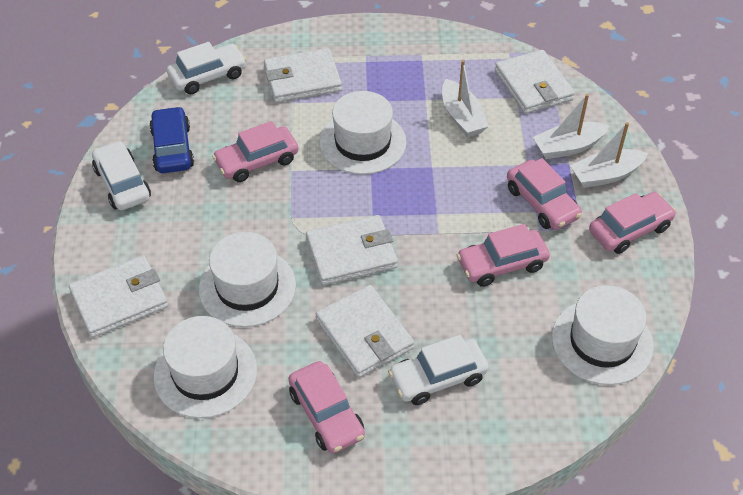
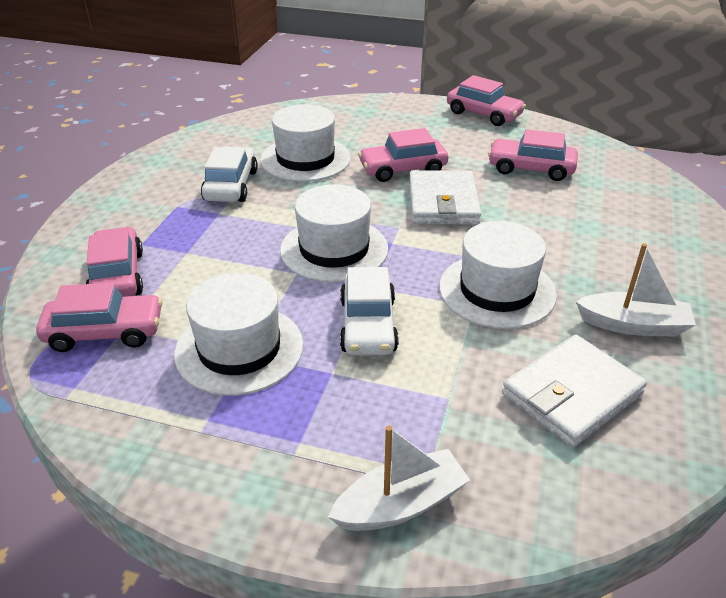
blue car: 1 -> 0
white boat: 3 -> 2
white car: 3 -> 2
white wallet: 5 -> 2

